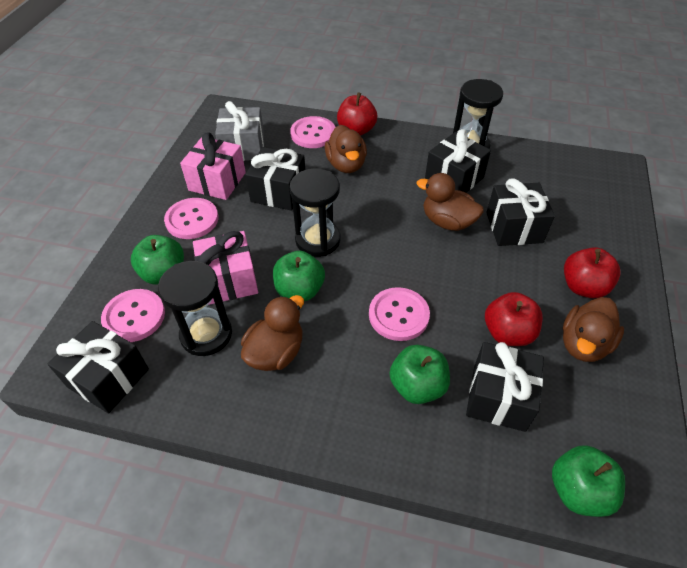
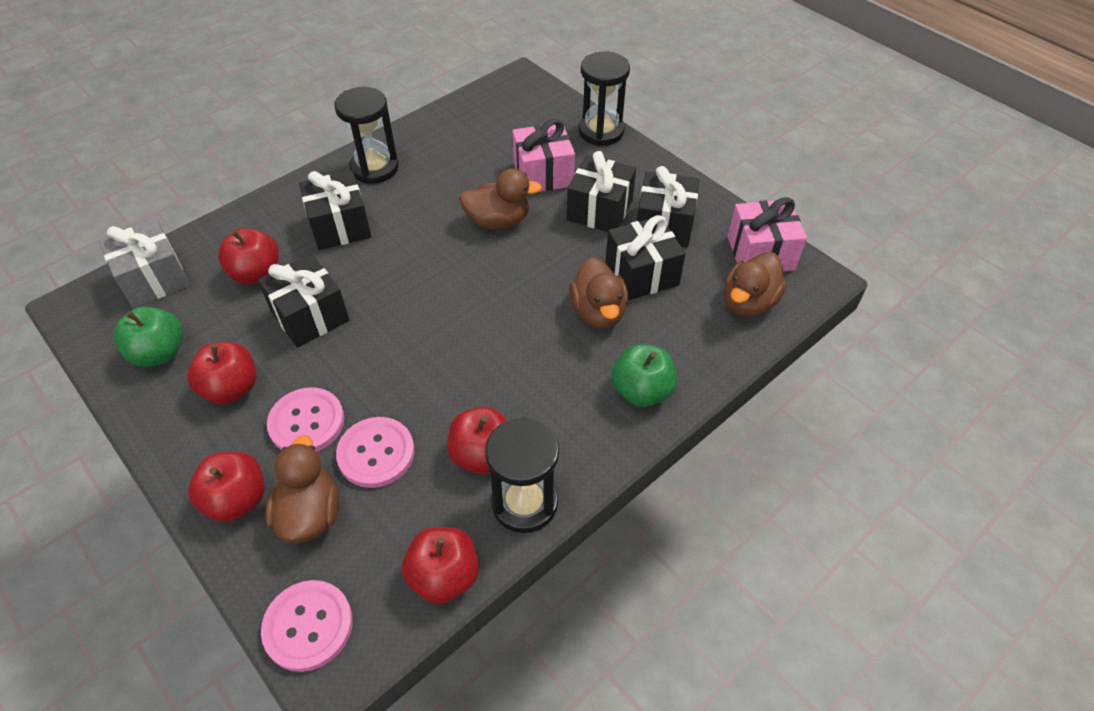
green apple: 4 -> 2
pink button: 4 -> 3
red apple: 3 -> 5

